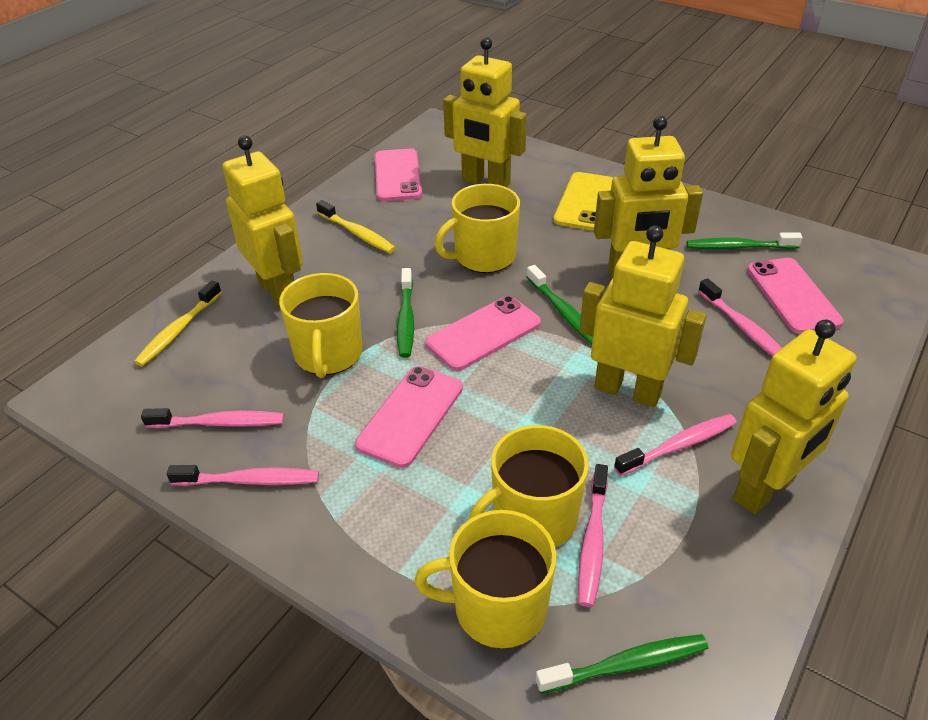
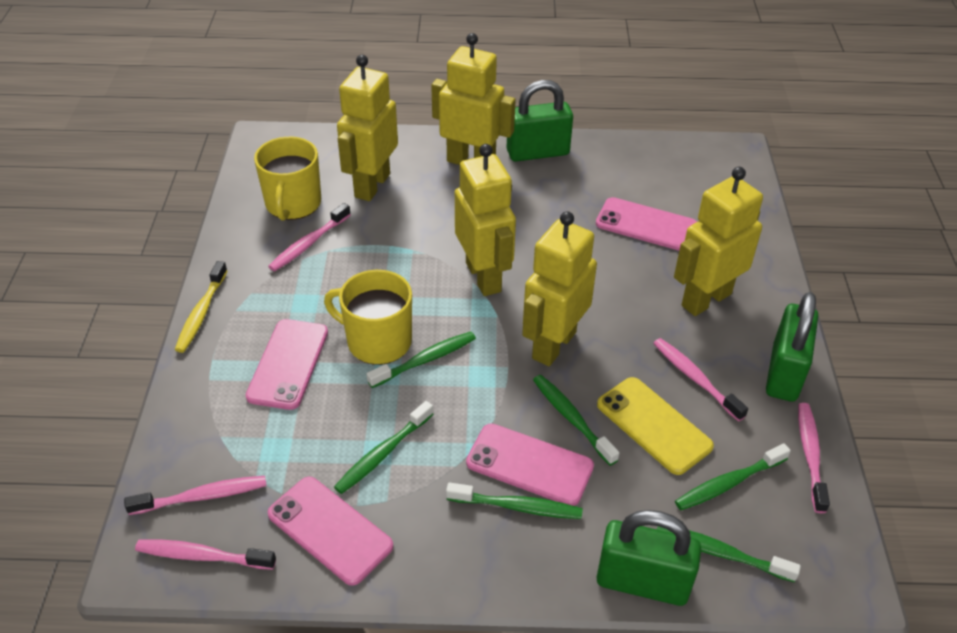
green padlock: 0 -> 3
green toothbrush: 4 -> 6
yellow mug: 4 -> 2
yellow toothbrush: 2 -> 1

